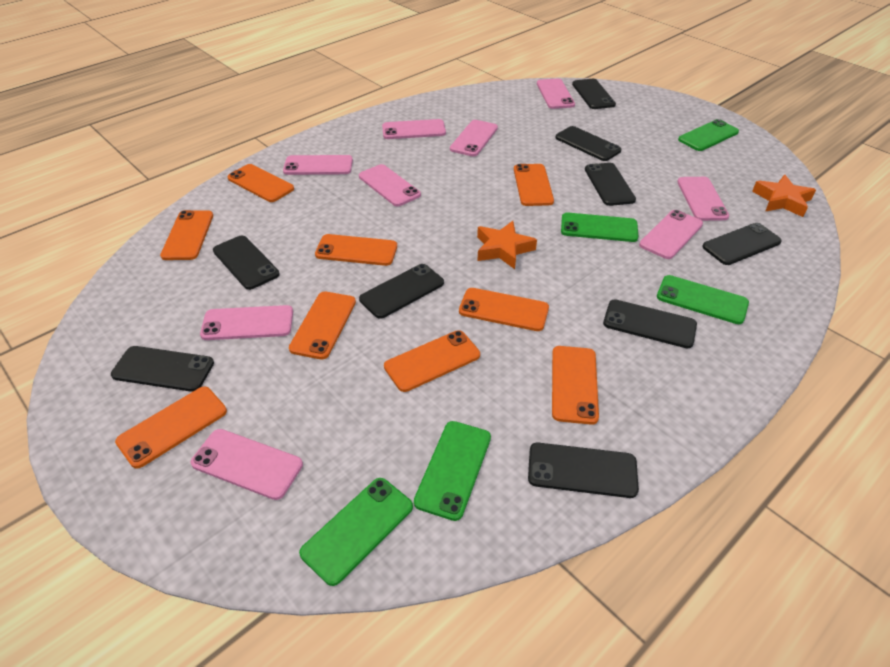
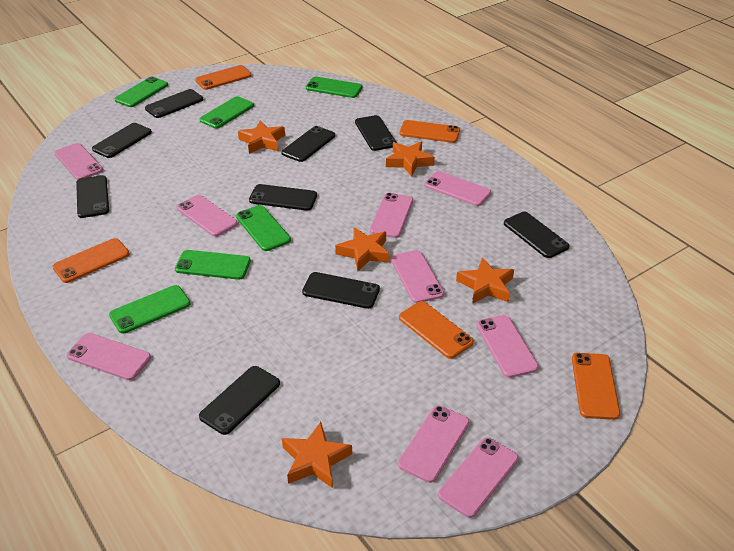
green phone: 5 -> 6
orange phone: 9 -> 5
orange star: 2 -> 5

